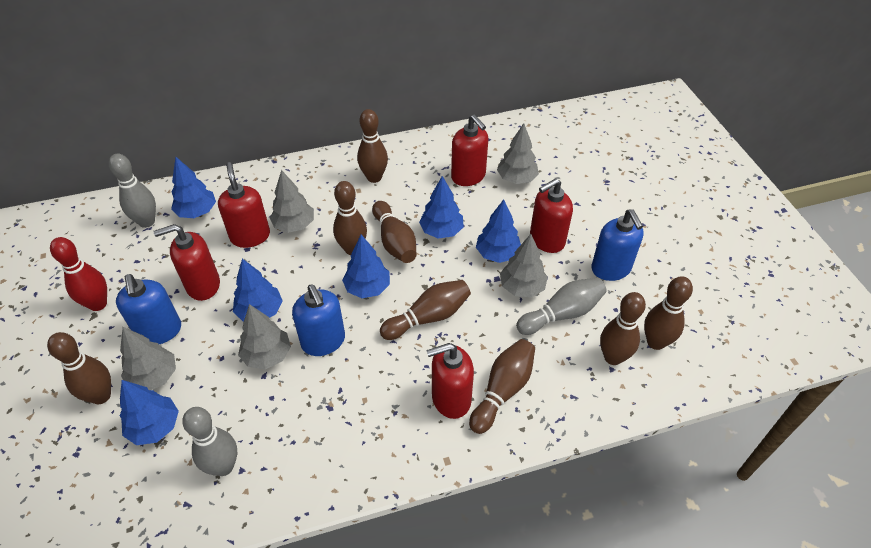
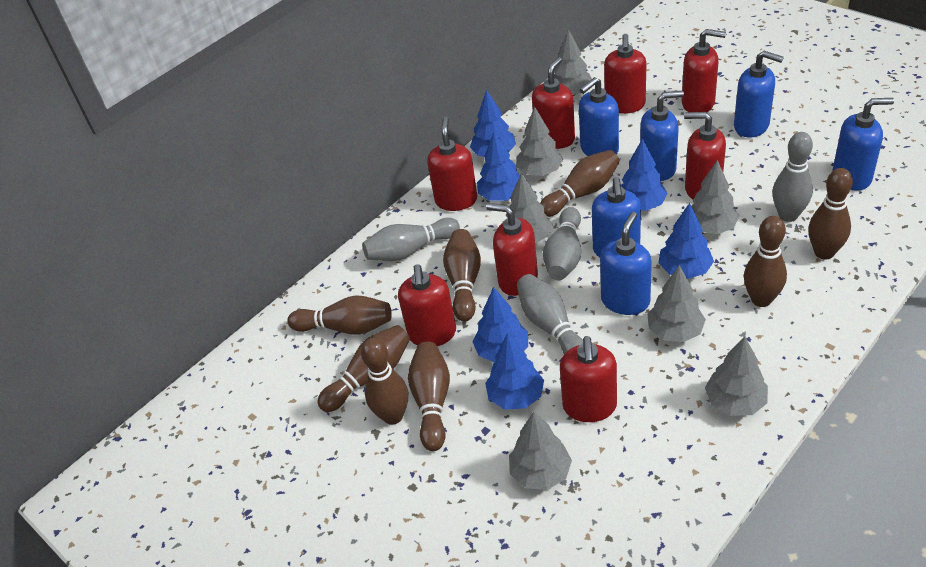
blue soap dispenser: 3 -> 6
grey bowling pin: 3 -> 4
grey tree: 5 -> 7
red bowling pin: 1 -> 0
red soap dispenser: 5 -> 8

